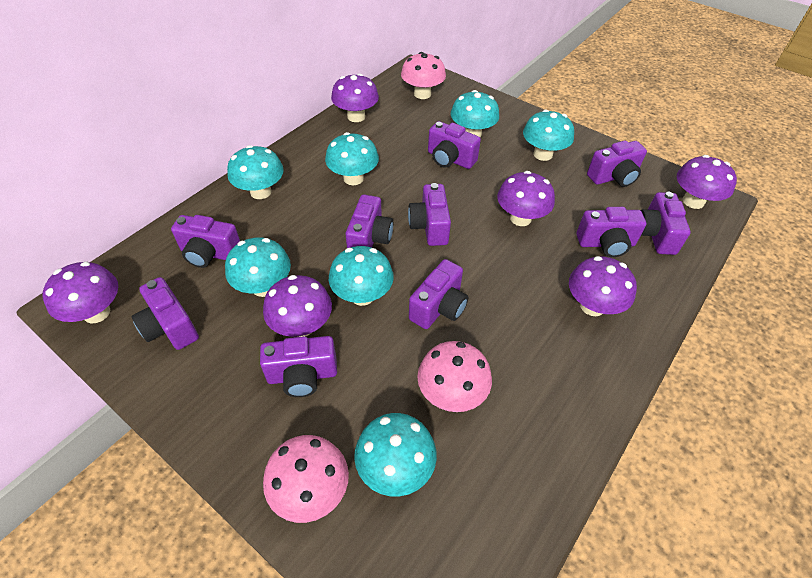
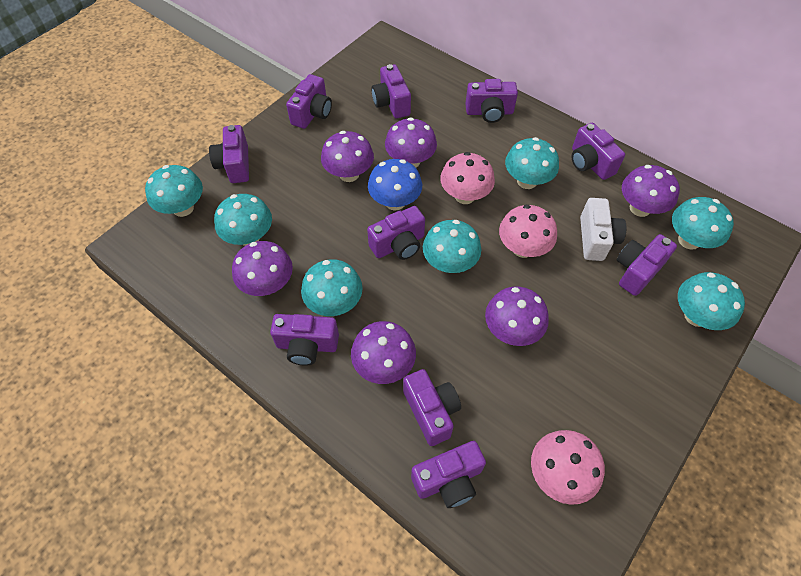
blue mushroom: 0 -> 1
white camera: 0 -> 1

